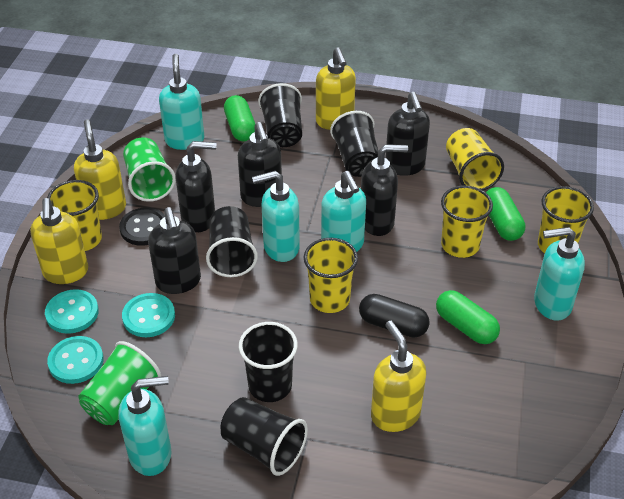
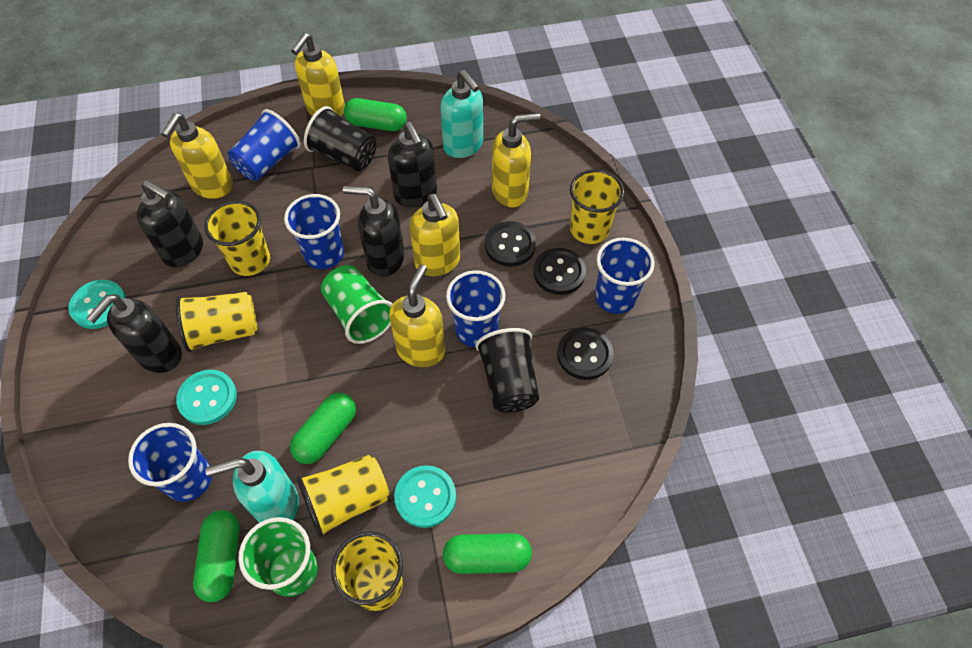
black button: 1 -> 3
black capsule: 1 -> 0
black cup: 5 -> 2
black soap dispenser: 5 -> 4
blue cup: 0 -> 5
green capsule: 3 -> 4
turquoise soap dispenser: 5 -> 2
yellow soap dispenser: 4 -> 5

